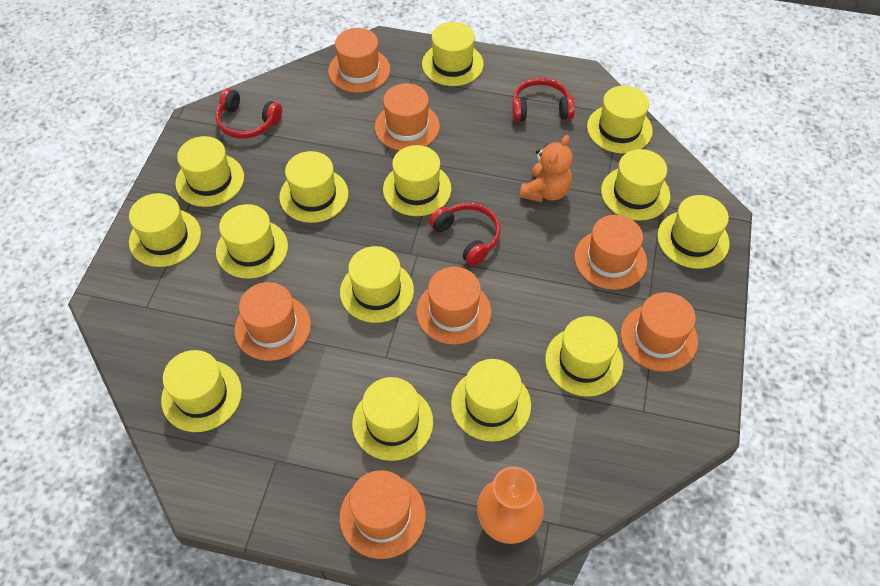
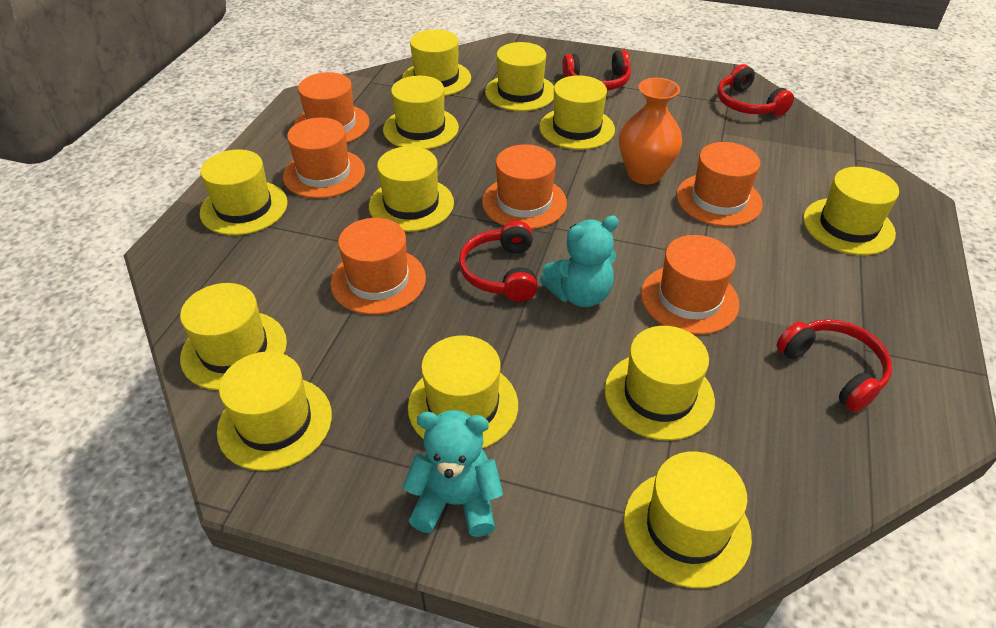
orange hat: 7 -> 6
orange teddy bear: 1 -> 0
red headphones: 3 -> 4
turquoise teddy bear: 0 -> 2
yellow hat: 14 -> 12

